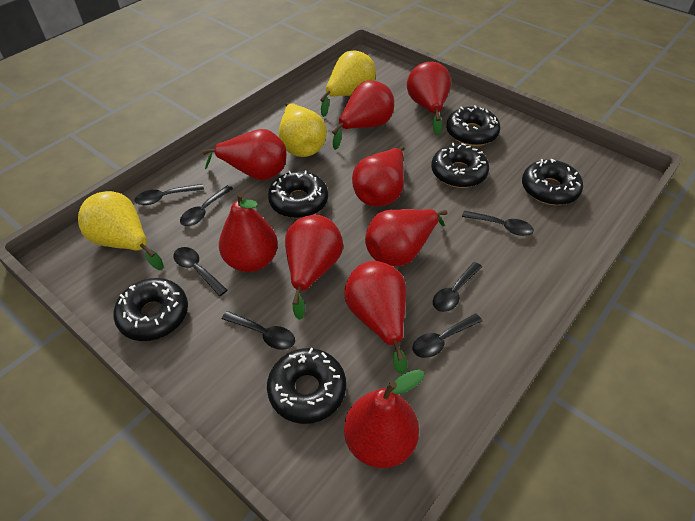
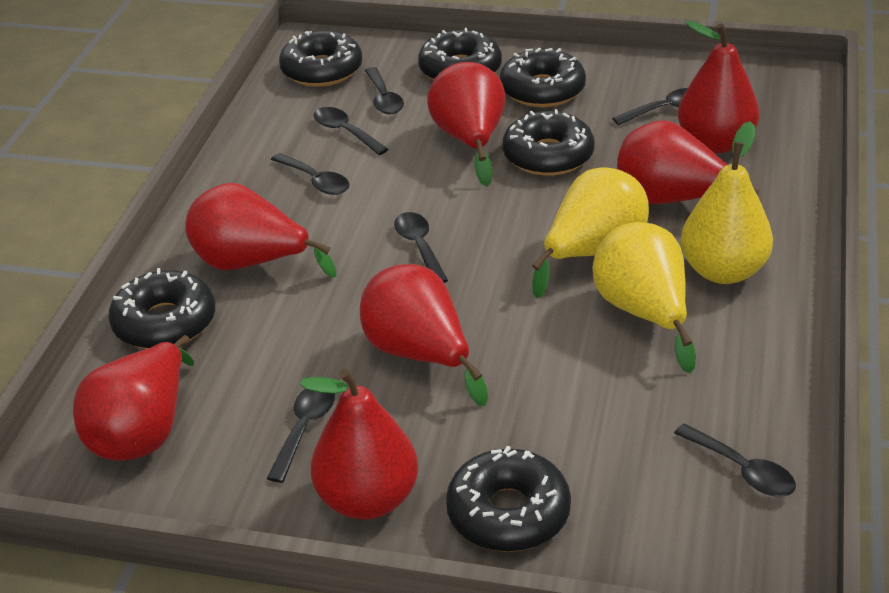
red pear: 9 -> 7

